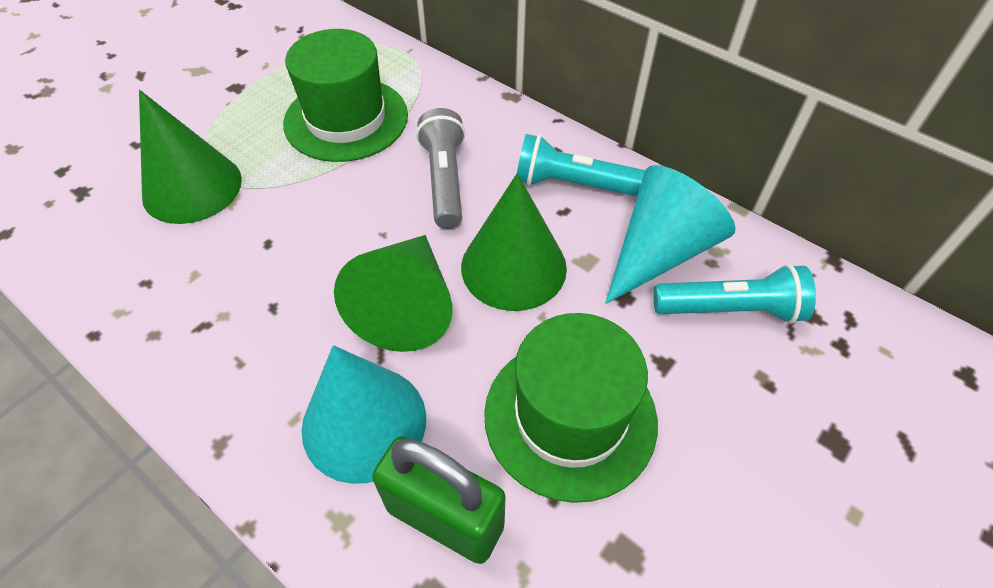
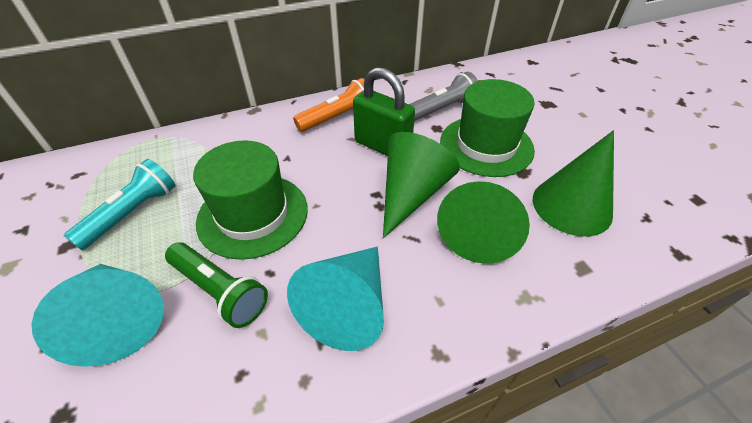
green flashlight: 0 -> 1
orange flashlight: 0 -> 1
turquoise flashlight: 2 -> 1

